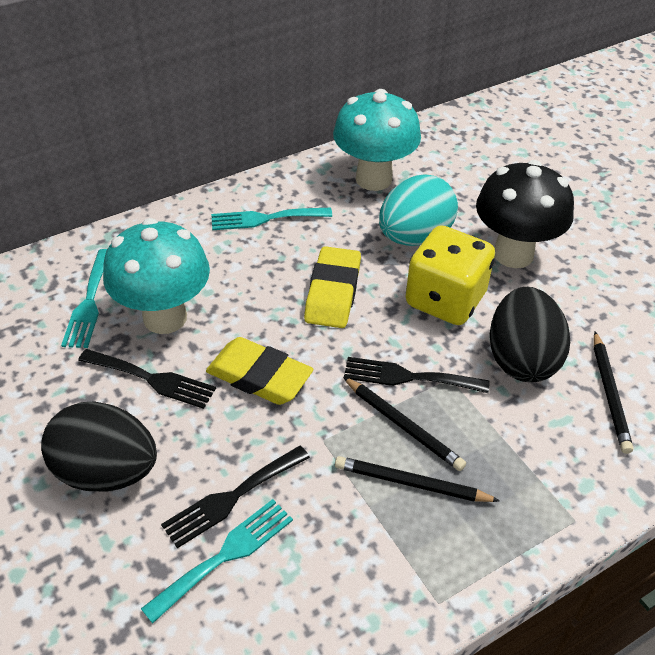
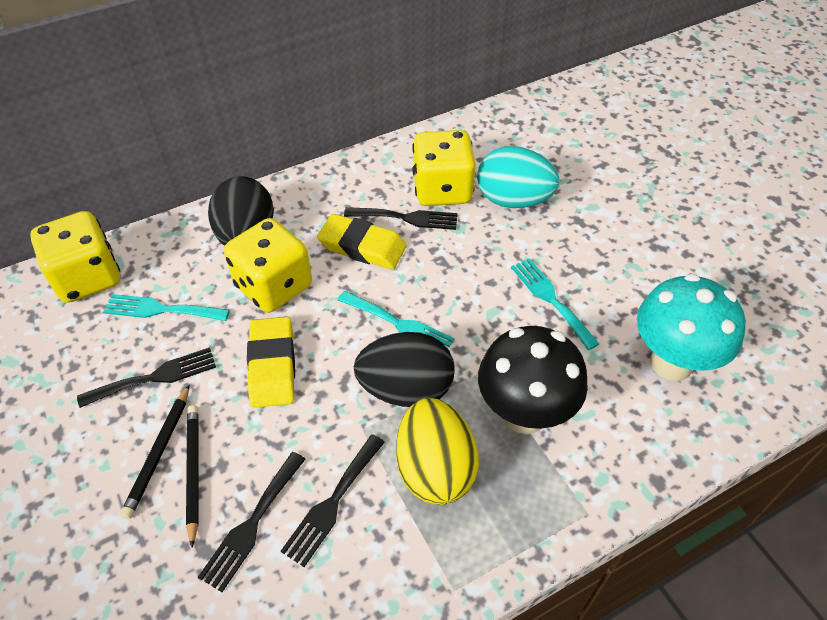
black fork: 3 -> 4
black pencil: 3 -> 2
turquoise mushroom: 2 -> 1
yellow dice: 1 -> 3
yellow egg: 0 -> 1

